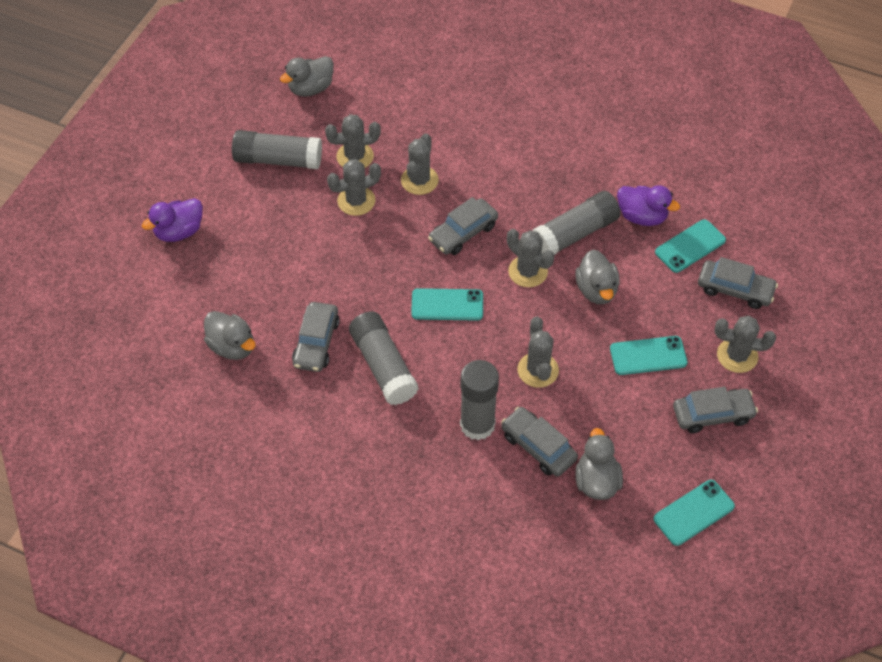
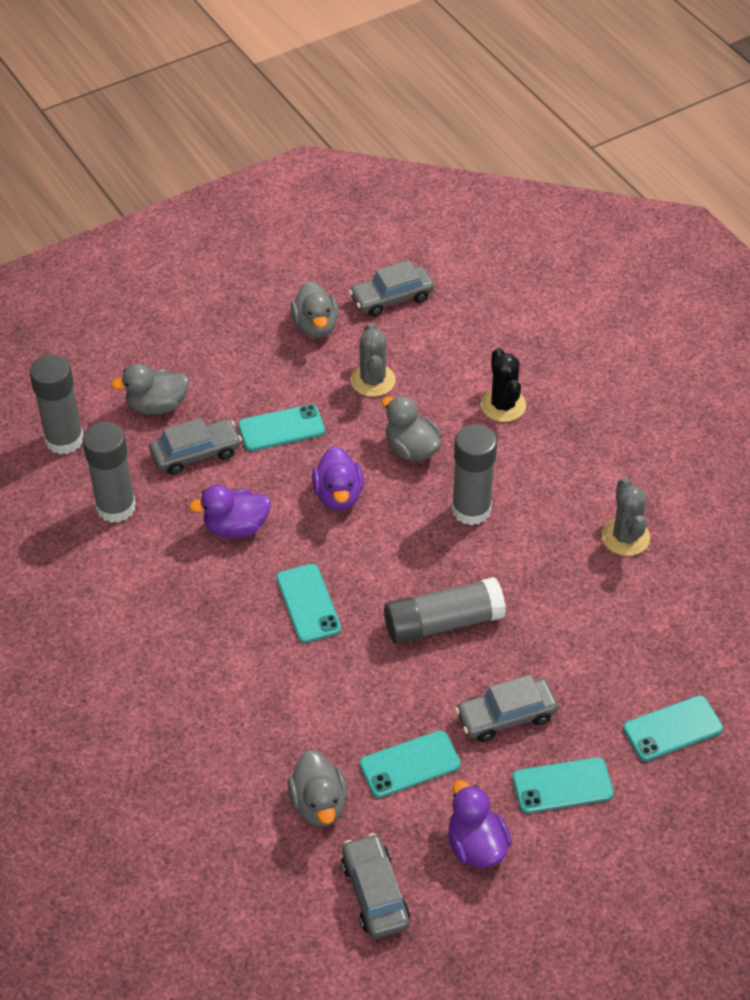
black cactus: 0 -> 1
grey cactus: 6 -> 2
grey car: 5 -> 4
purple duck: 2 -> 3
turquoise phone: 4 -> 5

